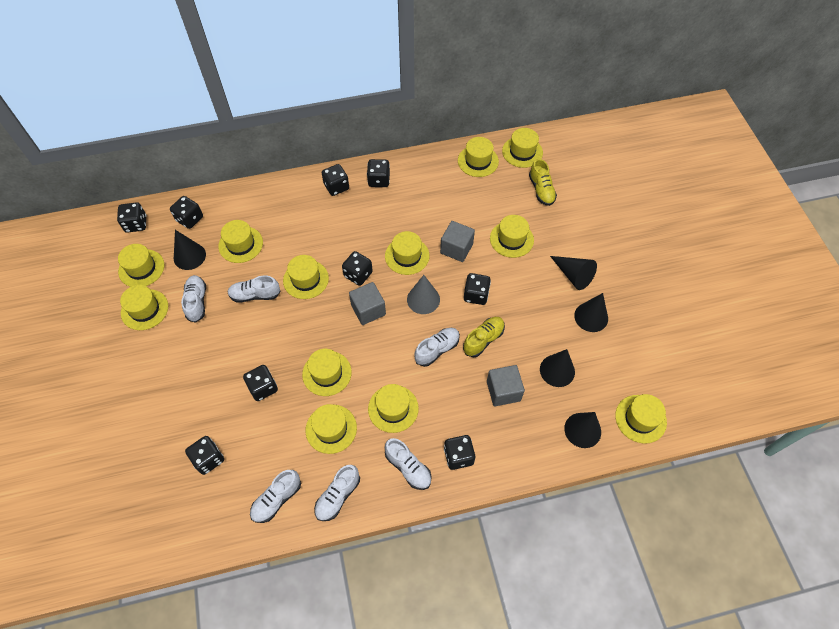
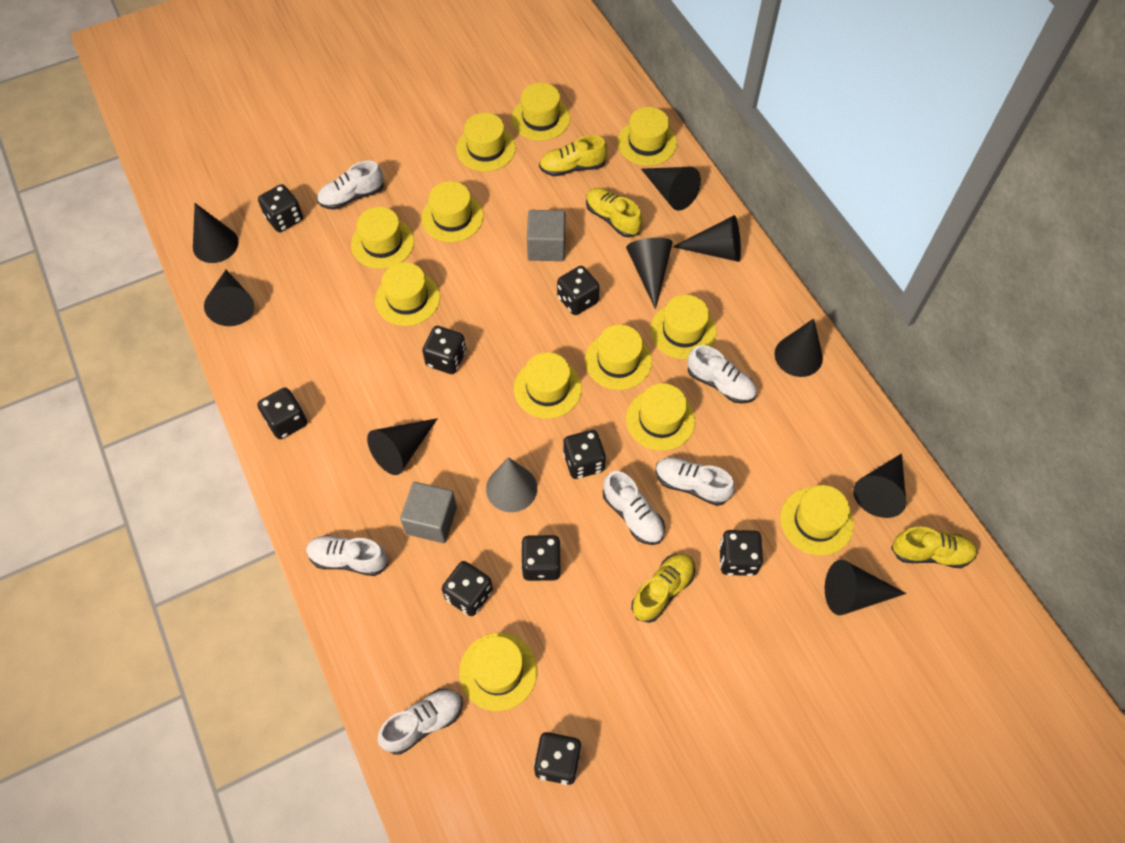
black cone: 5 -> 9
grey cube: 3 -> 2
yellow shoe: 2 -> 4

